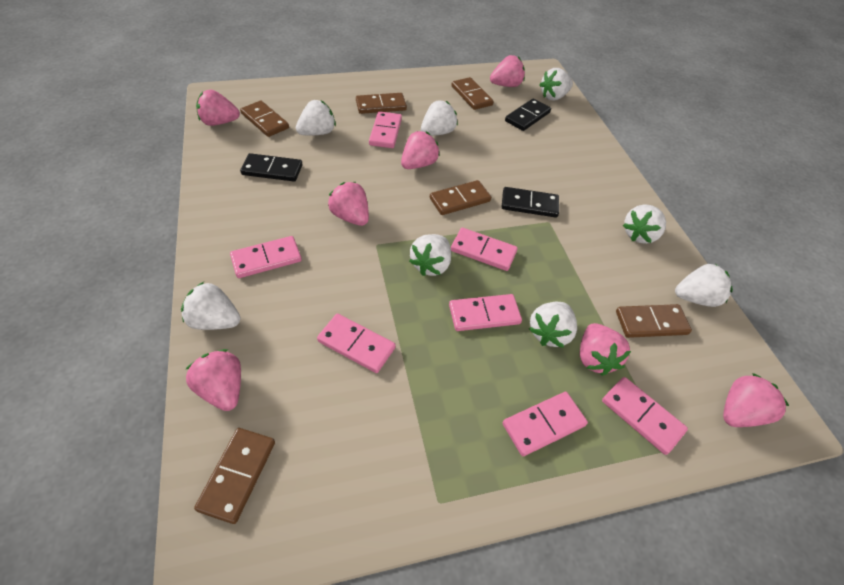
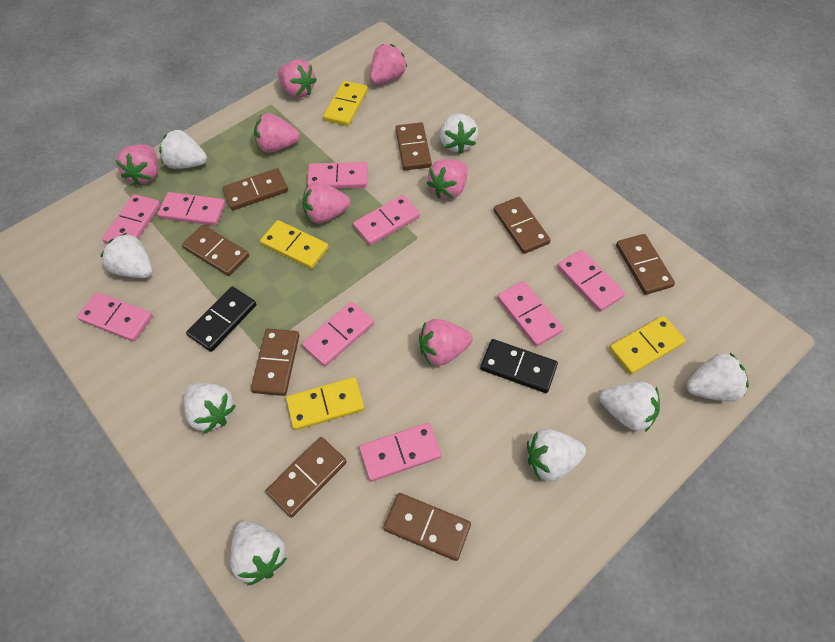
black domino: 3 -> 2
brown domino: 6 -> 8
pink domino: 7 -> 9
yellow domino: 0 -> 4

